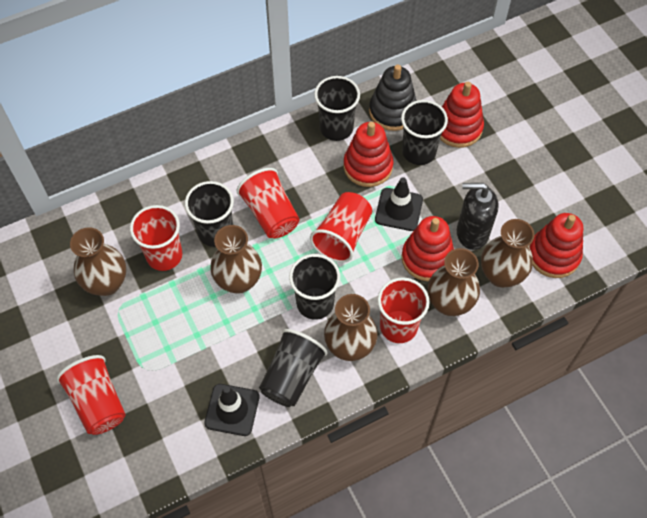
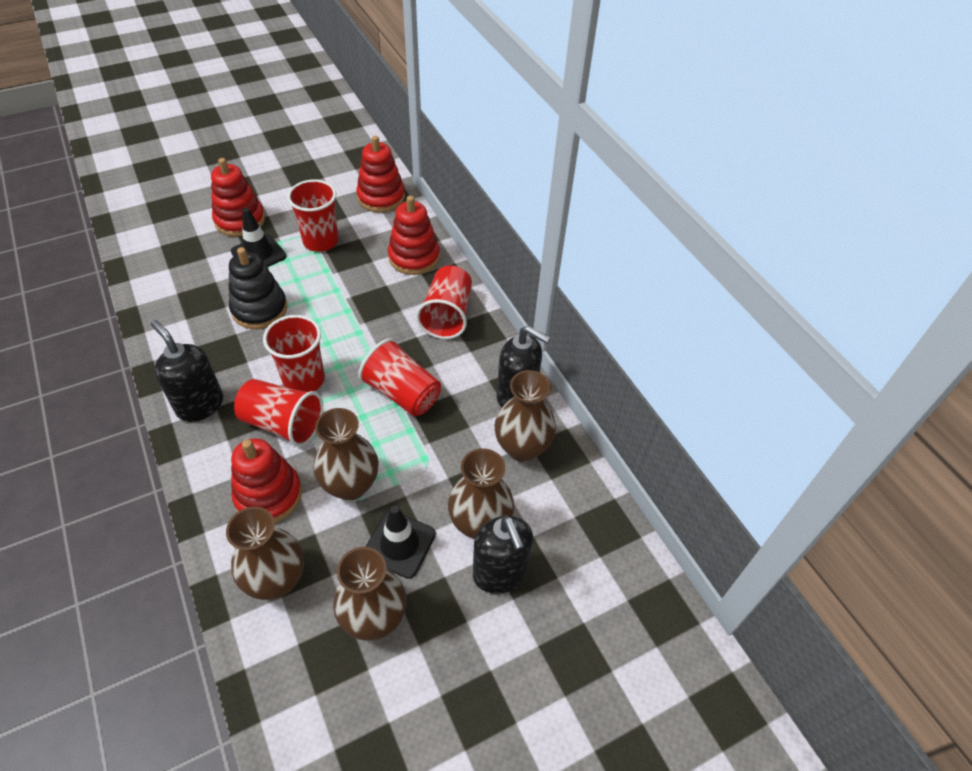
black cup: 5 -> 0
black soap dispenser: 1 -> 3

